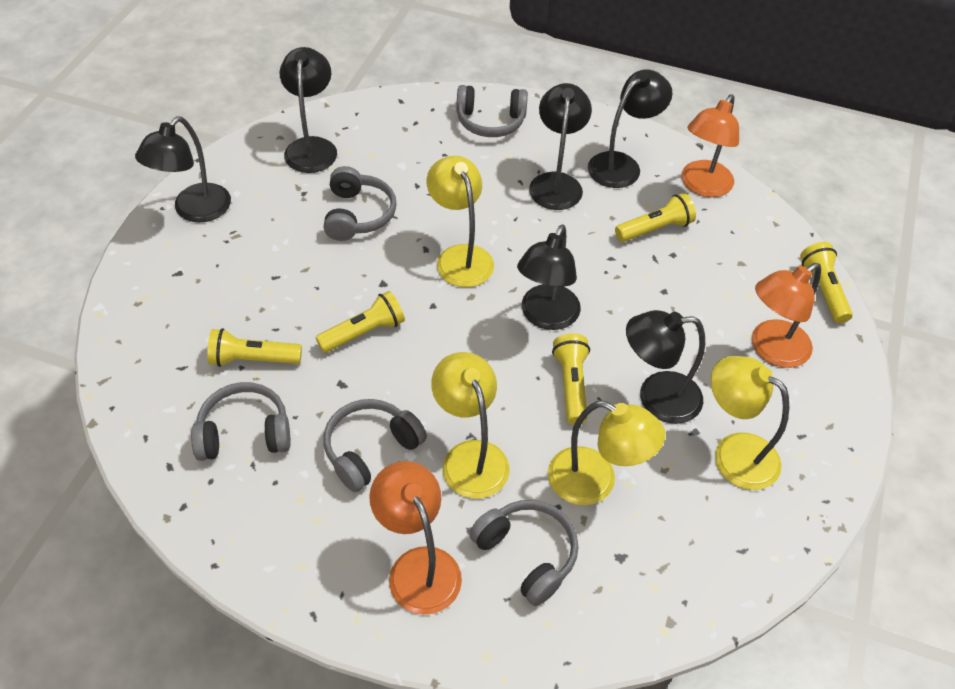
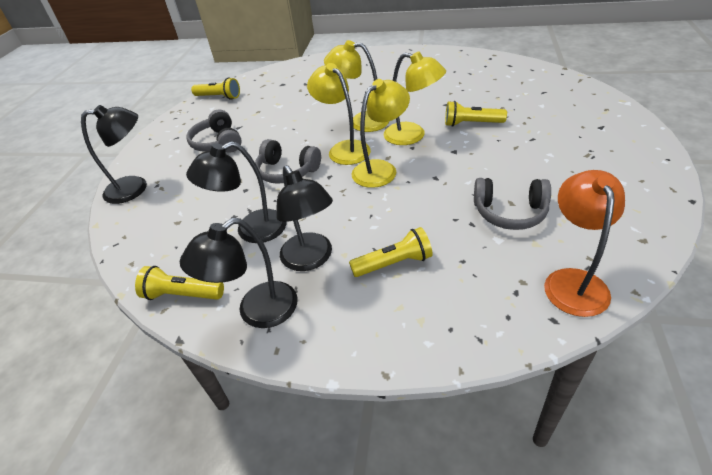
black lamp: 6 -> 4
grey headphones: 5 -> 3
orange lamp: 3 -> 1
yellow flashlight: 5 -> 4

